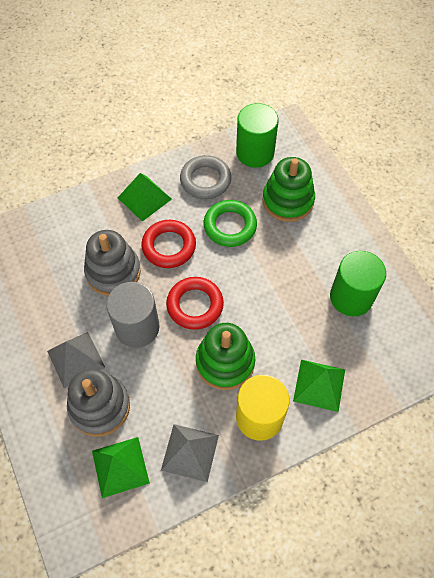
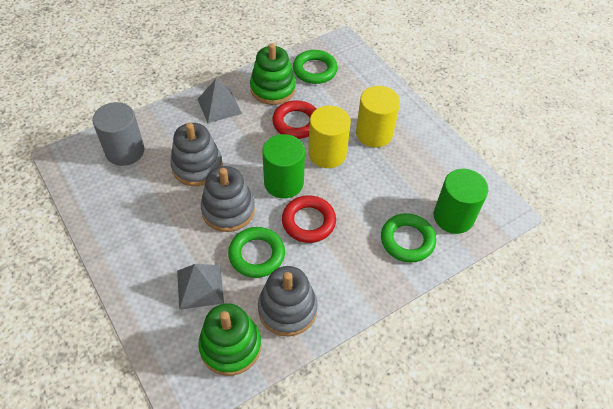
green pyramid: 3 -> 0
green ring: 1 -> 3
grey ring: 1 -> 0
grey stacking toy: 2 -> 3
yellow cylinder: 1 -> 2

